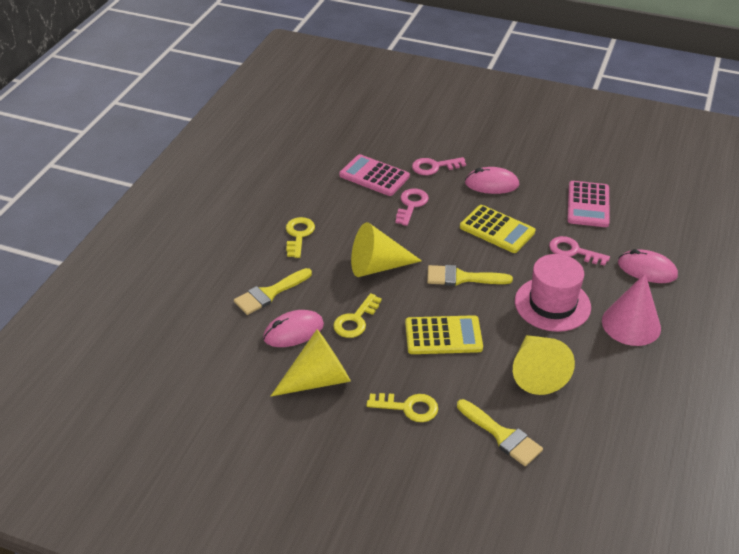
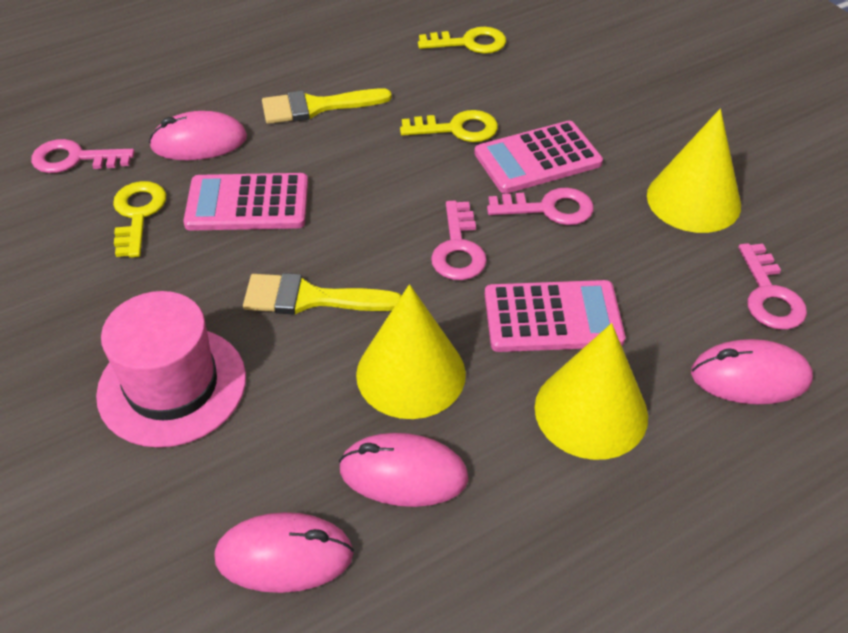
pink calculator: 2 -> 3
pink cone: 1 -> 0
pink key: 3 -> 4
pink mouse: 3 -> 4
yellow brush: 3 -> 2
yellow calculator: 2 -> 0

